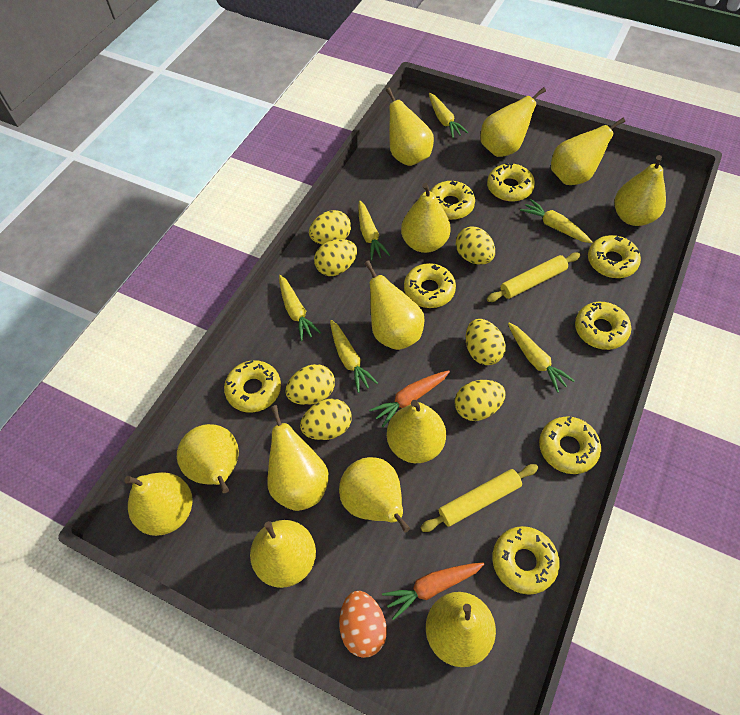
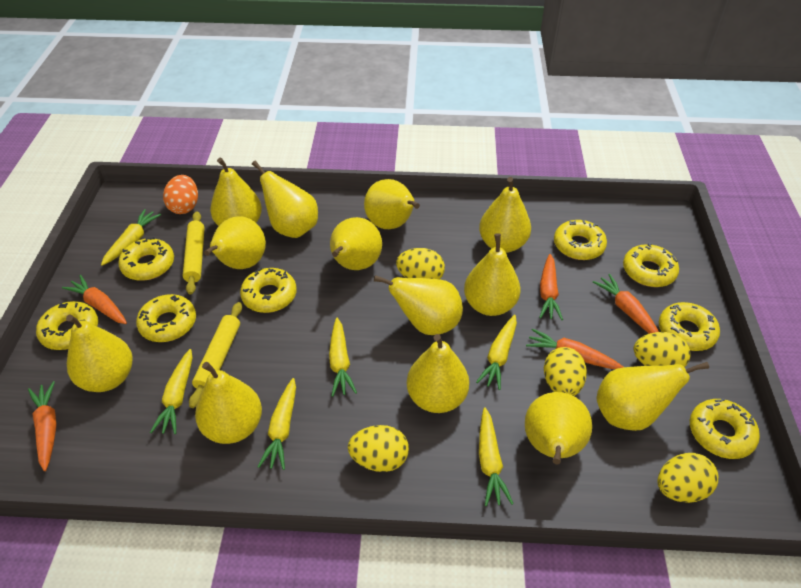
orange carrot: 2 -> 5
yellow egg: 7 -> 5

